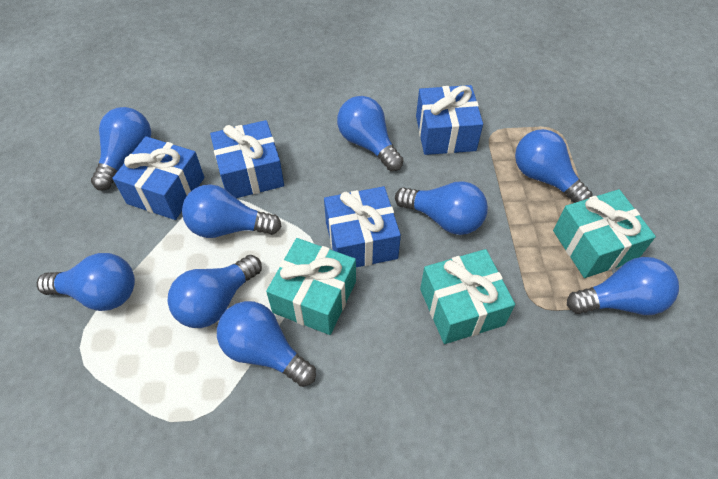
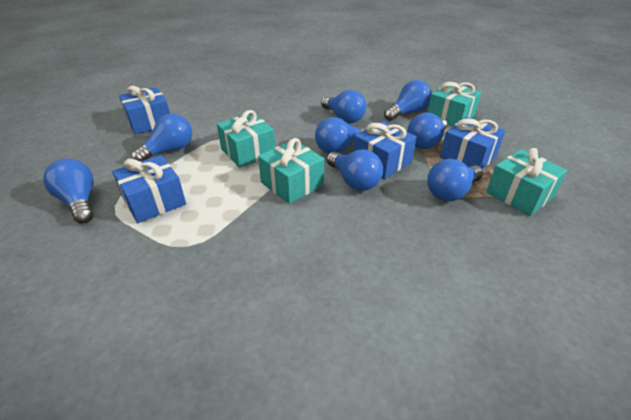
blue light bulb: 9 -> 8
turquoise gift: 3 -> 4

